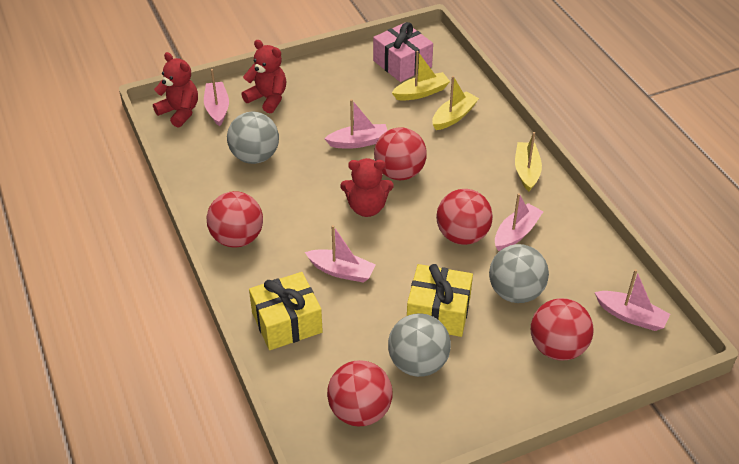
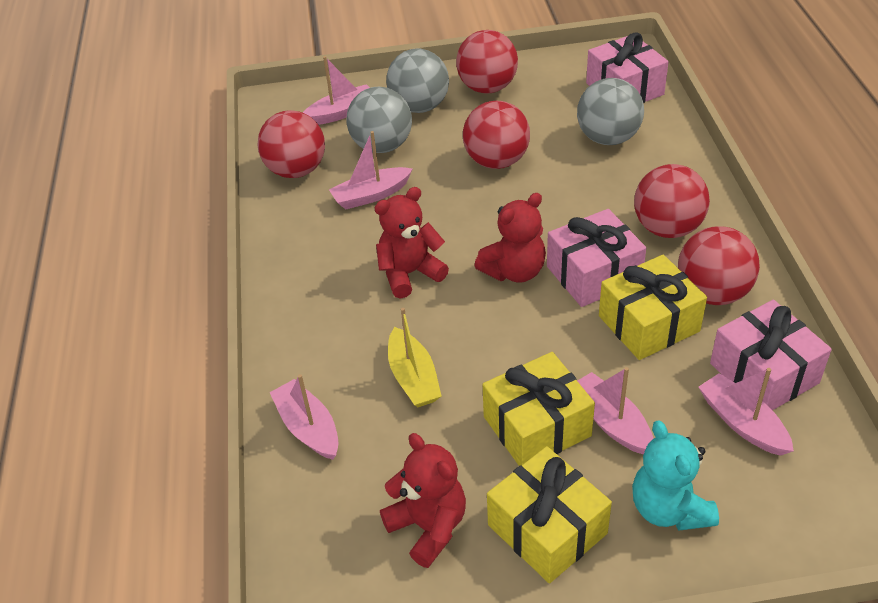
pink gift: 1 -> 3
turquoise teddy bear: 0 -> 1
yellow boat: 3 -> 1
yellow gift: 2 -> 3

